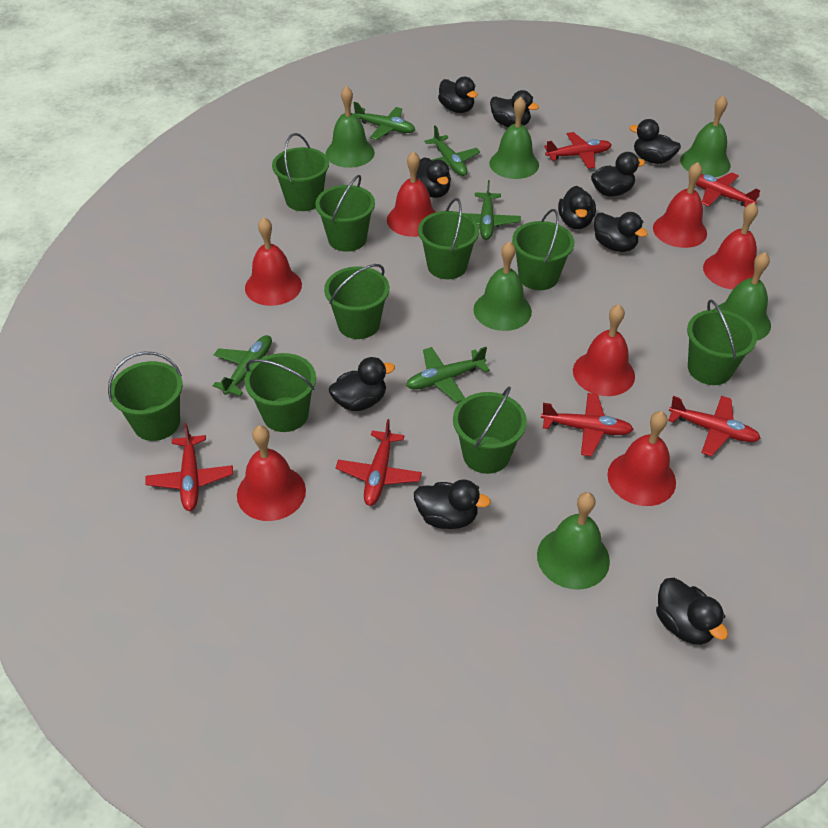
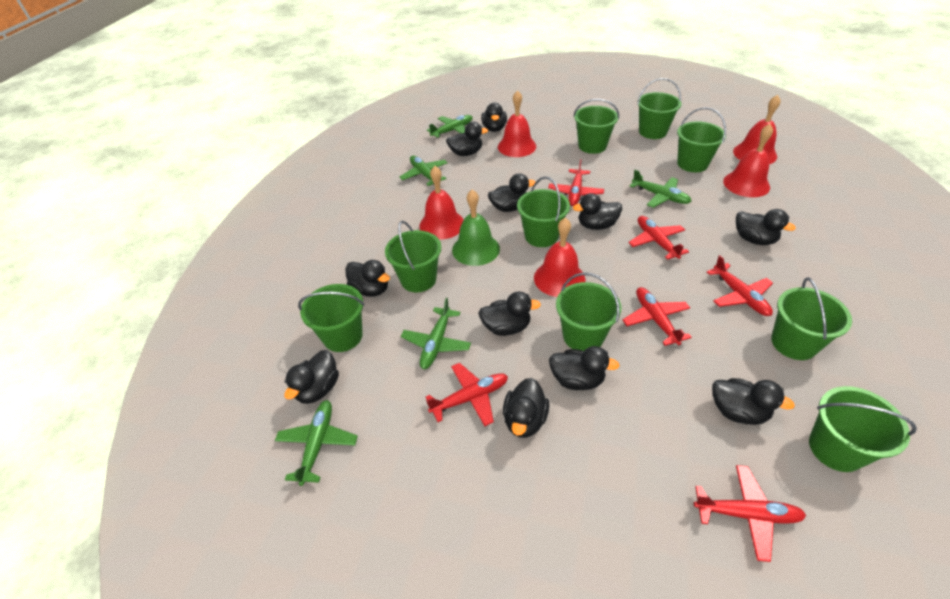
black duck: 10 -> 11
green bell: 6 -> 1
red bell: 7 -> 5

